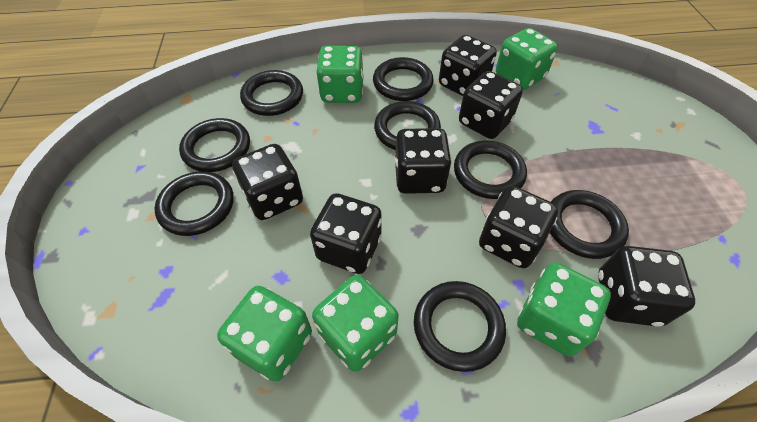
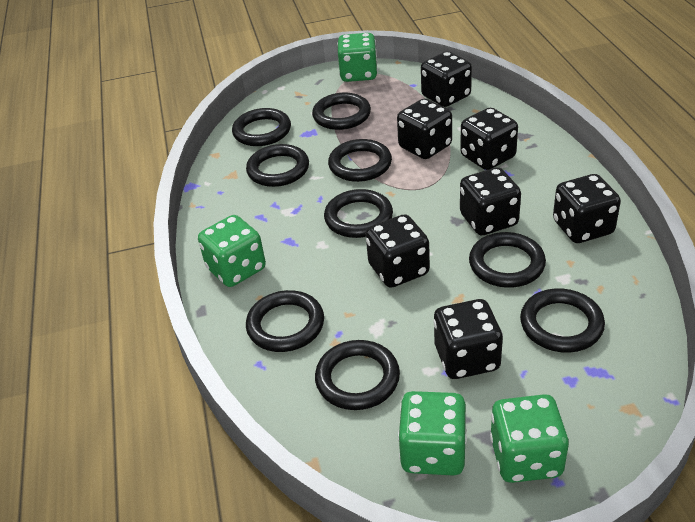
black ring: 8 -> 9
green dice: 5 -> 4

